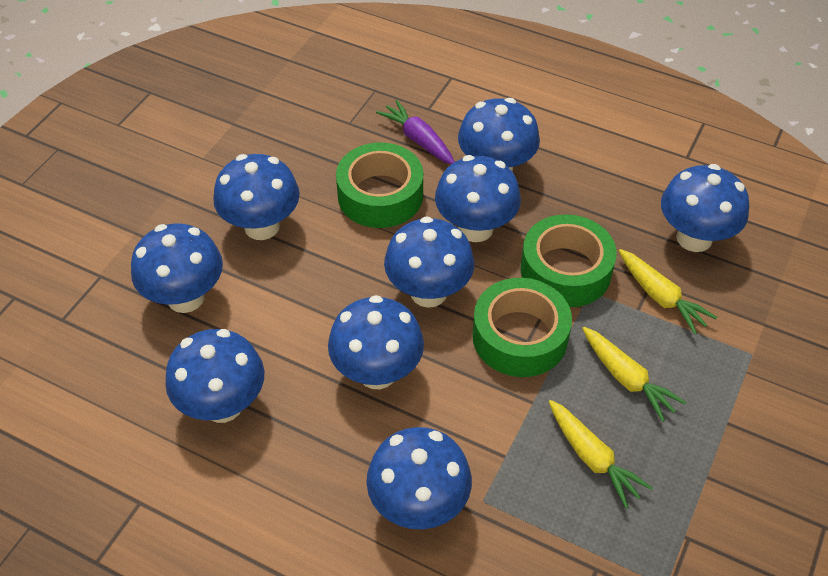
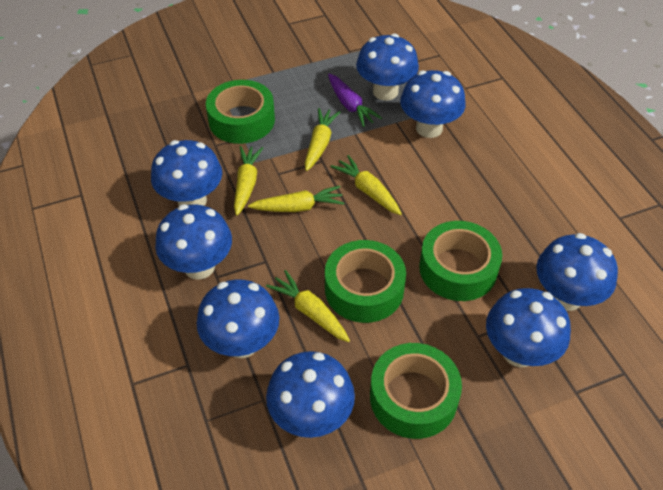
blue mushroom: 9 -> 8
green tape: 3 -> 4
yellow carrot: 3 -> 5

